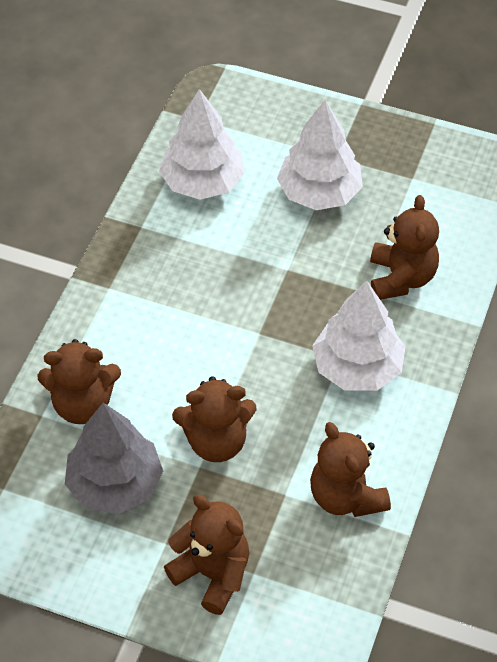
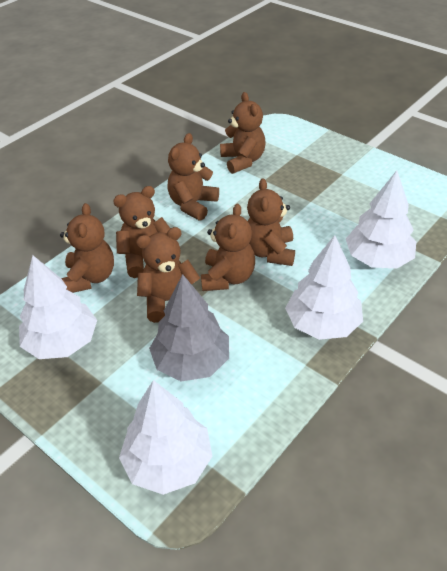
brown teddy bear: 5 -> 7
white tree: 3 -> 4

